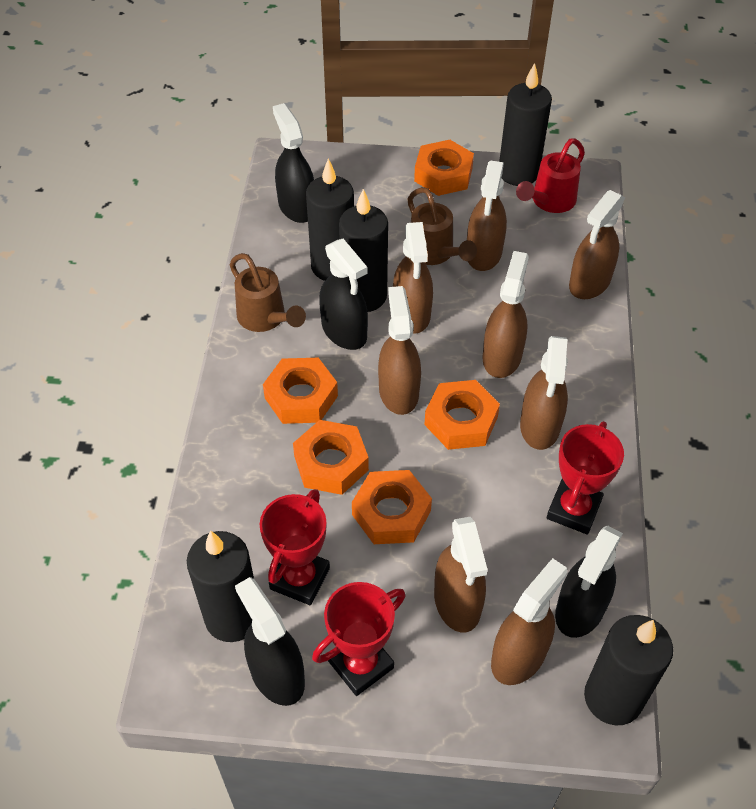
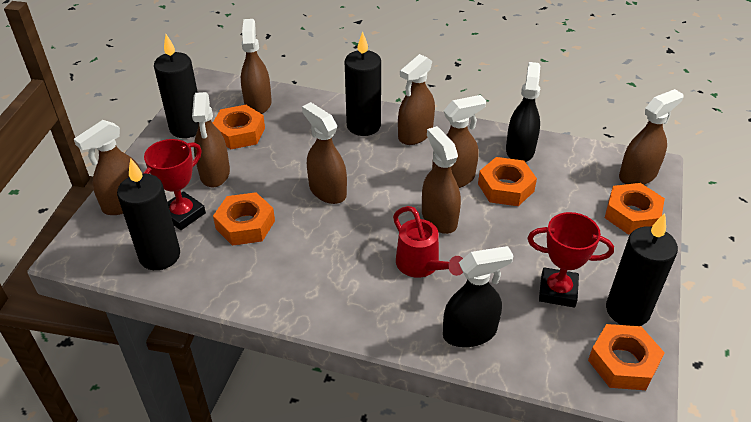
black candle: 5 -> 4
black spray bottle: 4 -> 2
brown watering can: 2 -> 0
red trophy: 3 -> 2

